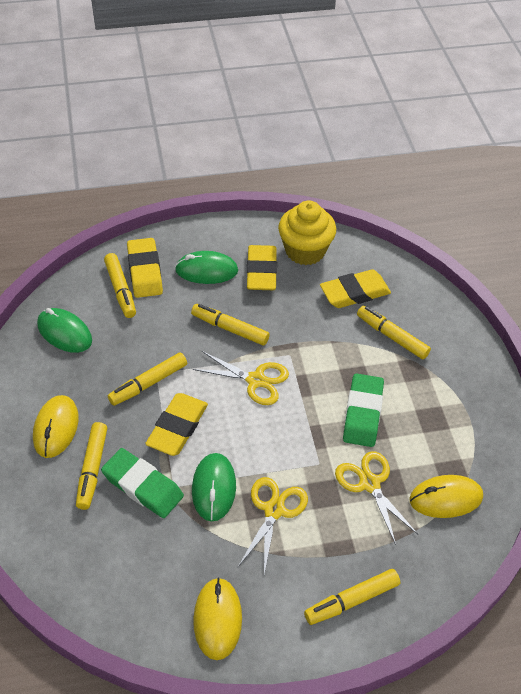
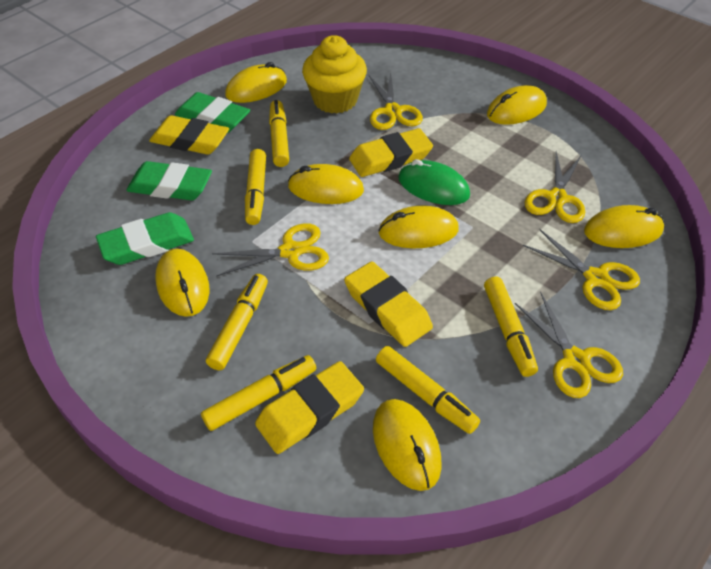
green eraser: 2 -> 3
green mouse: 3 -> 1
yellow mouse: 3 -> 7
yellow scissors: 3 -> 5

